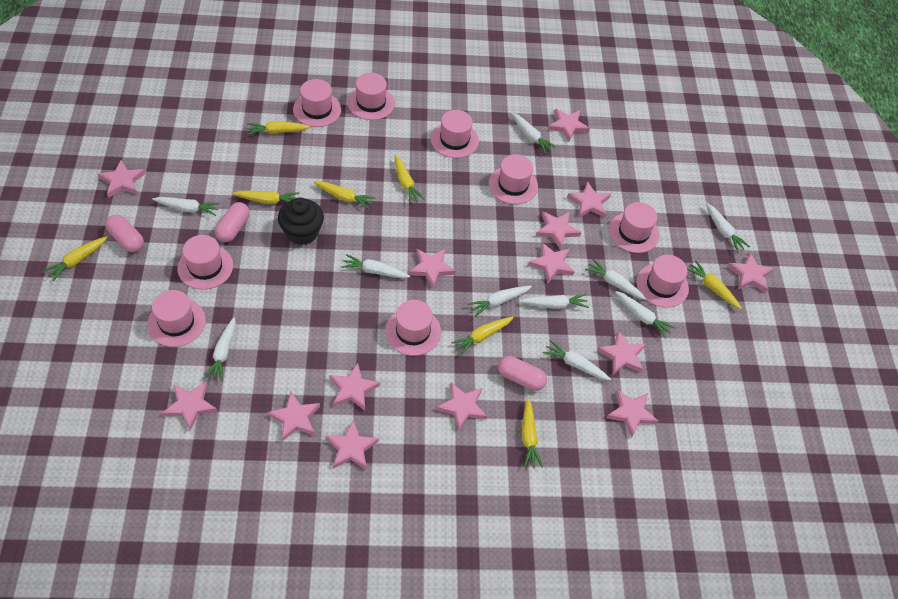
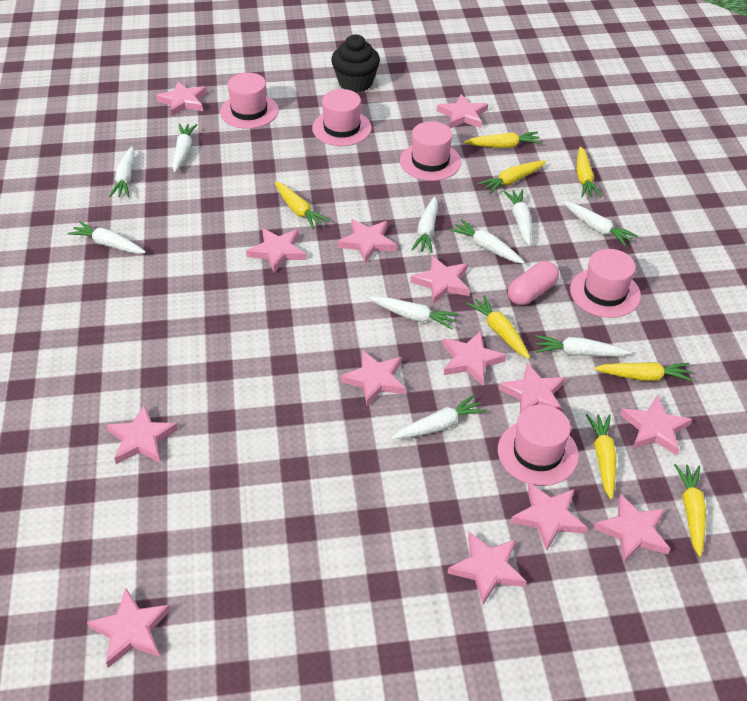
pink capsule: 3 -> 1
pink hat: 9 -> 5

